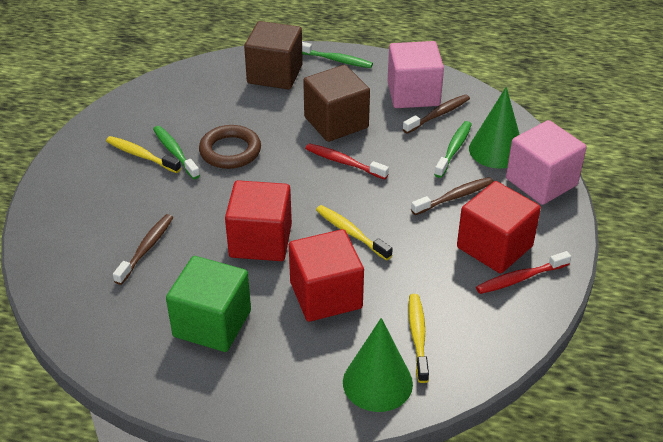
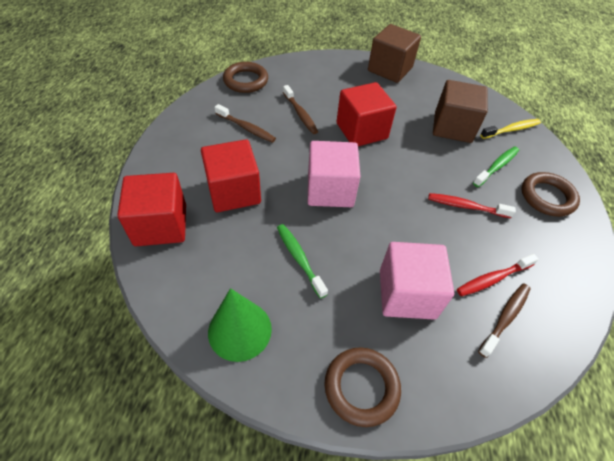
brown ring: 1 -> 3
green cone: 2 -> 1
green cube: 1 -> 0
green toothbrush: 3 -> 2
yellow toothbrush: 3 -> 1

